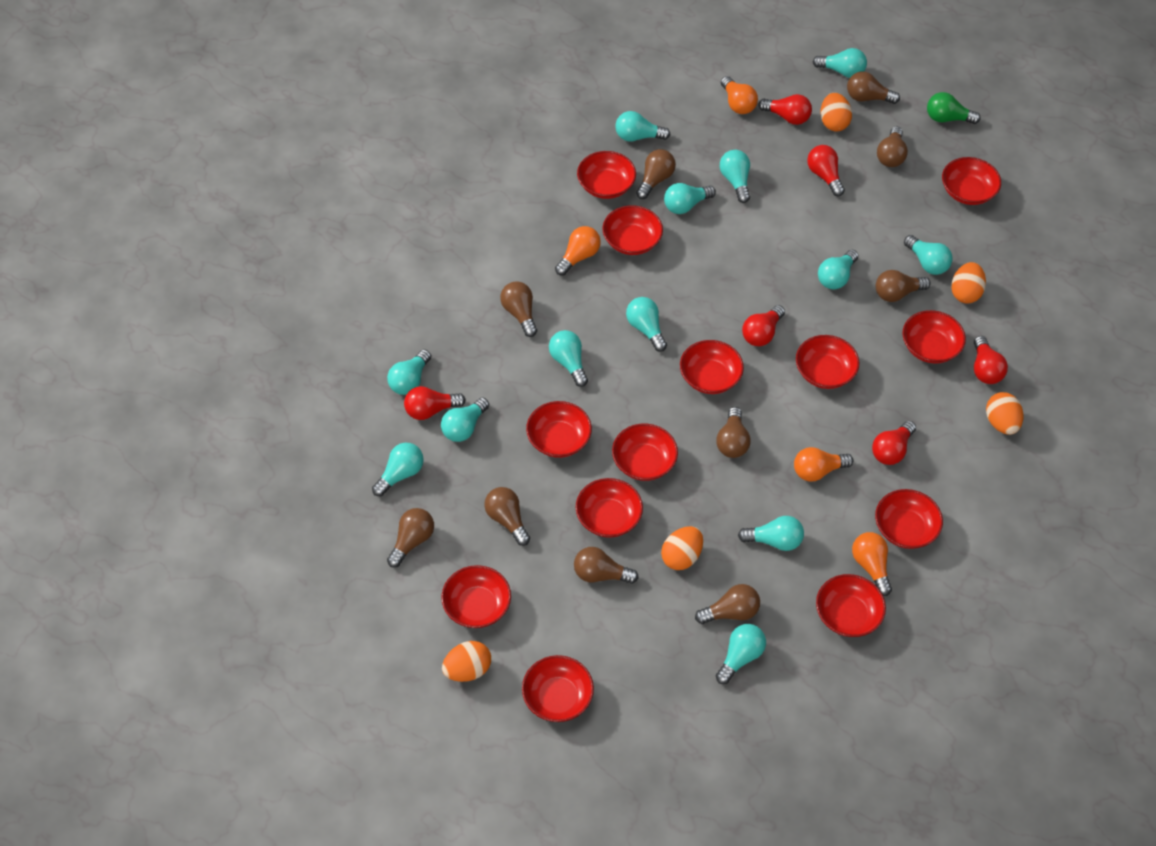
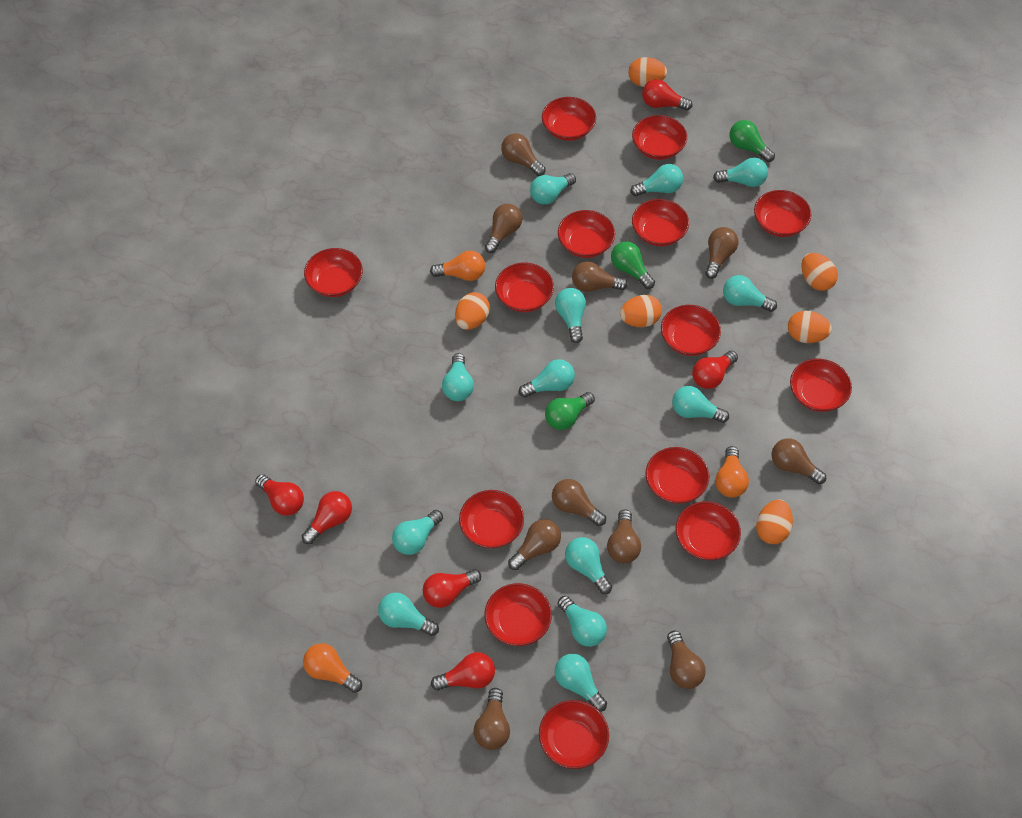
green light bulb: 1 -> 3
orange egg: 5 -> 6
orange light bulb: 4 -> 3
red bowl: 13 -> 14

